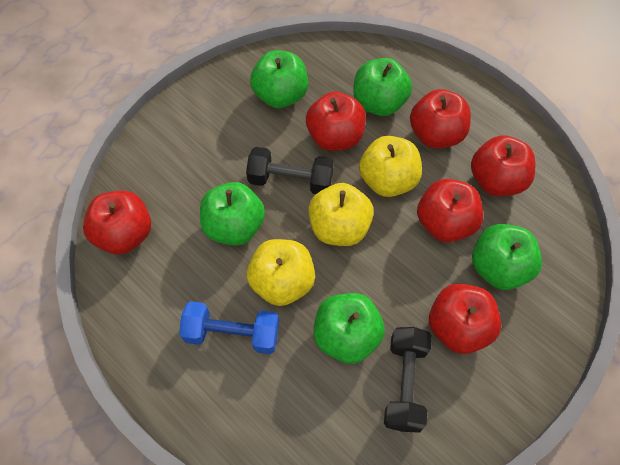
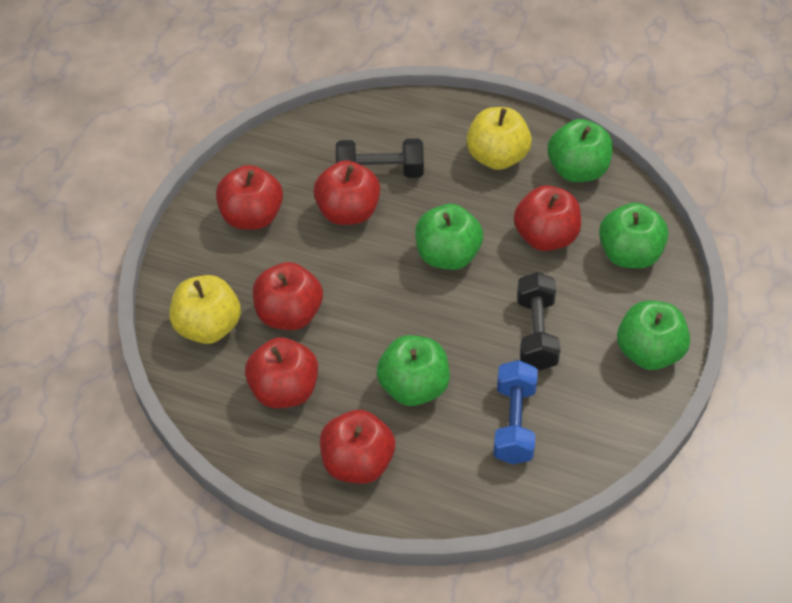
yellow apple: 3 -> 2

